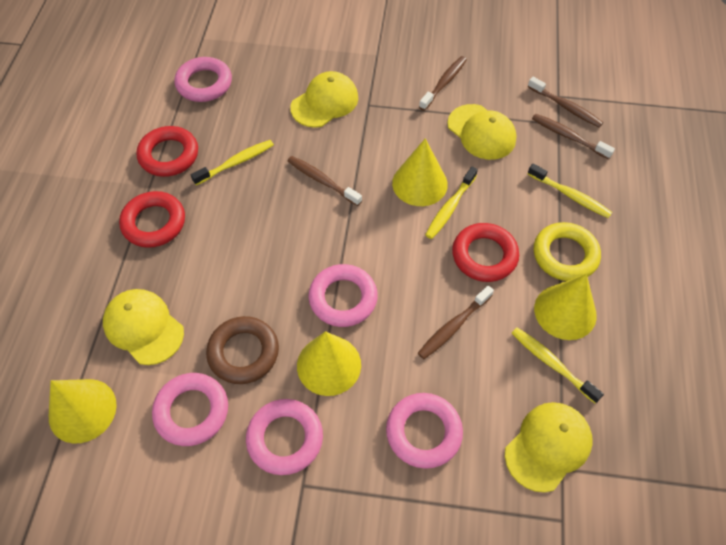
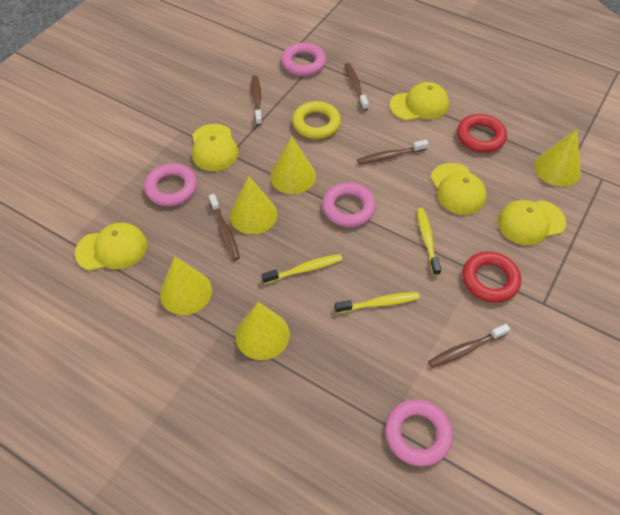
brown ring: 1 -> 0
pink ring: 5 -> 4
red ring: 3 -> 2
yellow cap: 4 -> 5
yellow cone: 4 -> 5
yellow toothbrush: 4 -> 3

